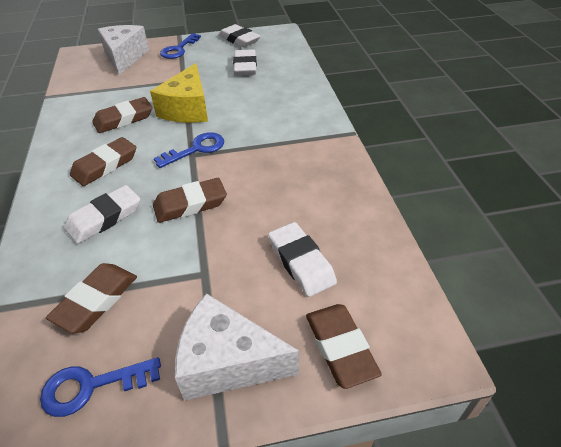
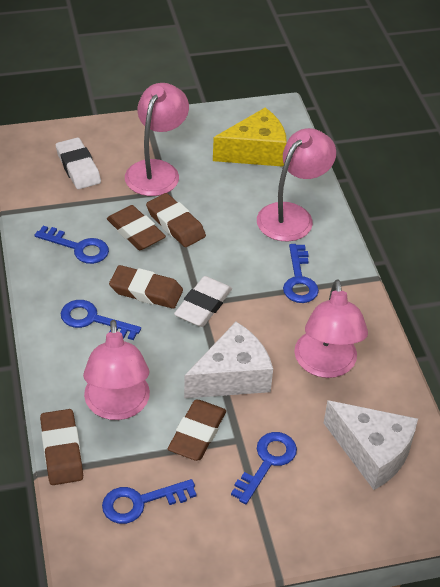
blue key: 3 -> 5
pink lamp: 0 -> 4
white eraser: 4 -> 2

